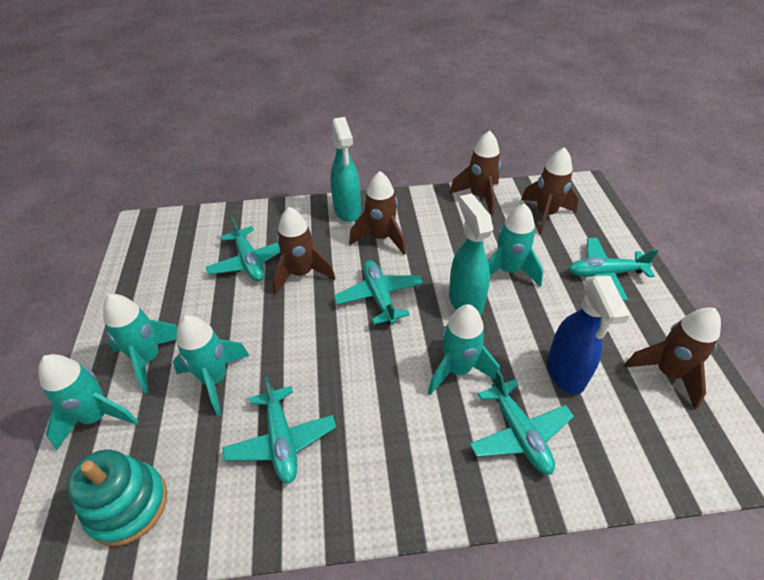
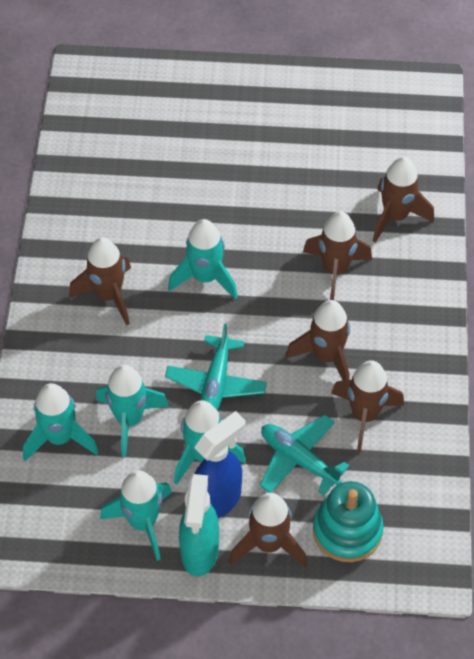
brown rocket: 5 -> 6
turquoise plane: 5 -> 2
turquoise spray bottle: 2 -> 1

